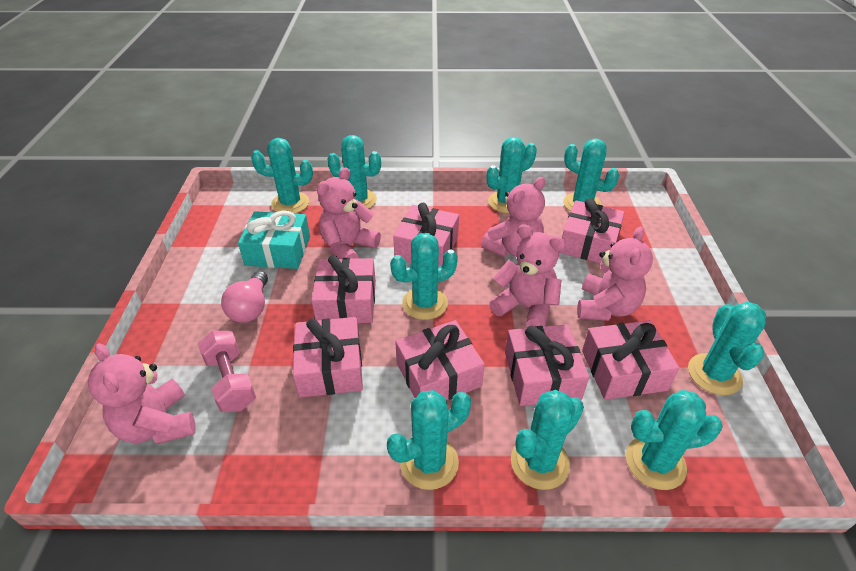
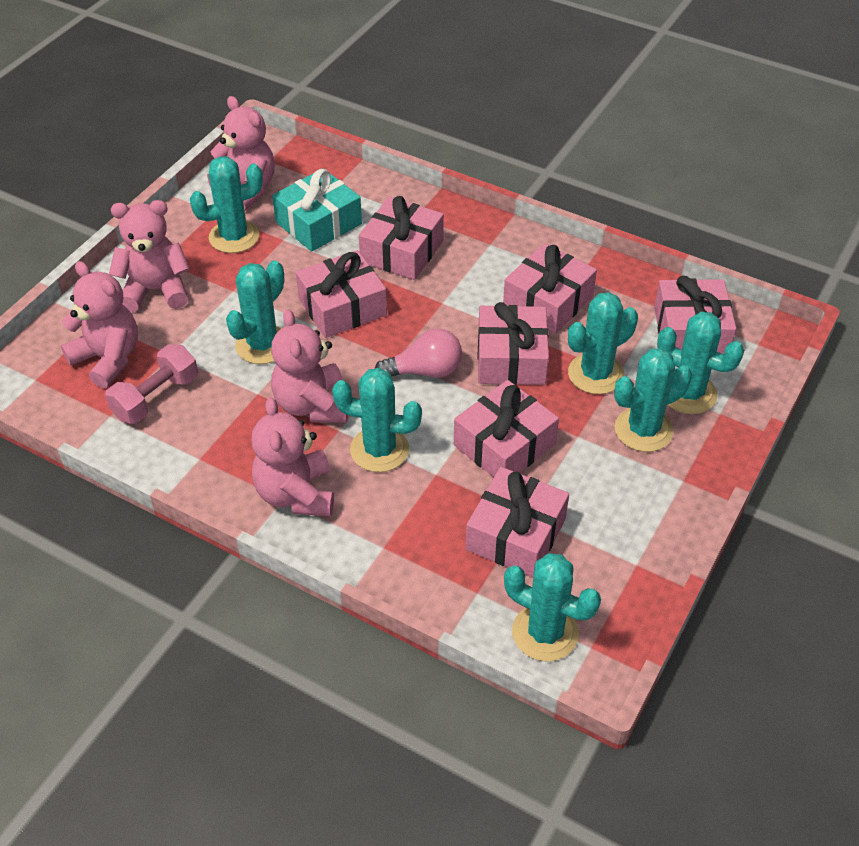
turquoise cactus: 9 -> 7

